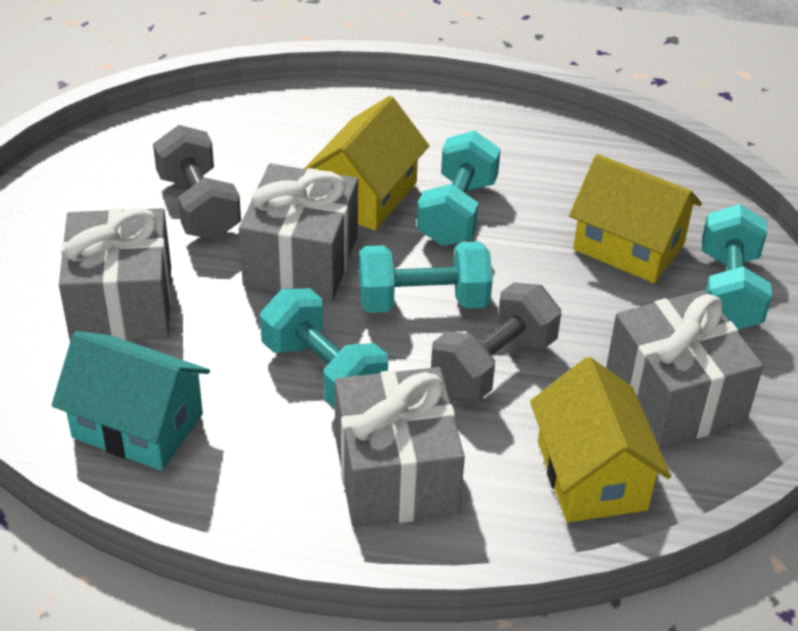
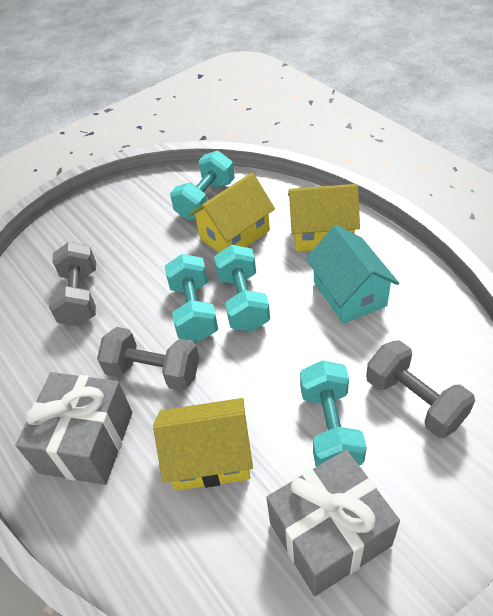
grey dumbbell: 2 -> 3
grey gift: 4 -> 2

